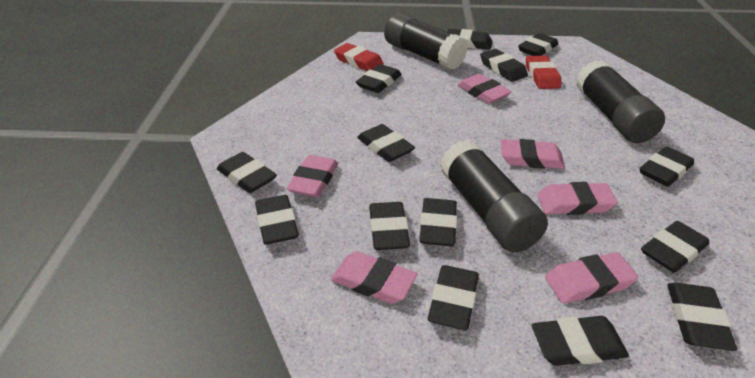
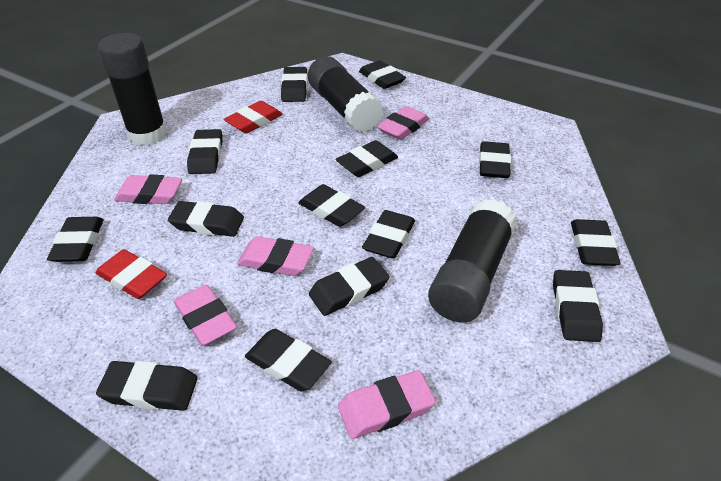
pink eraser: 6 -> 5

